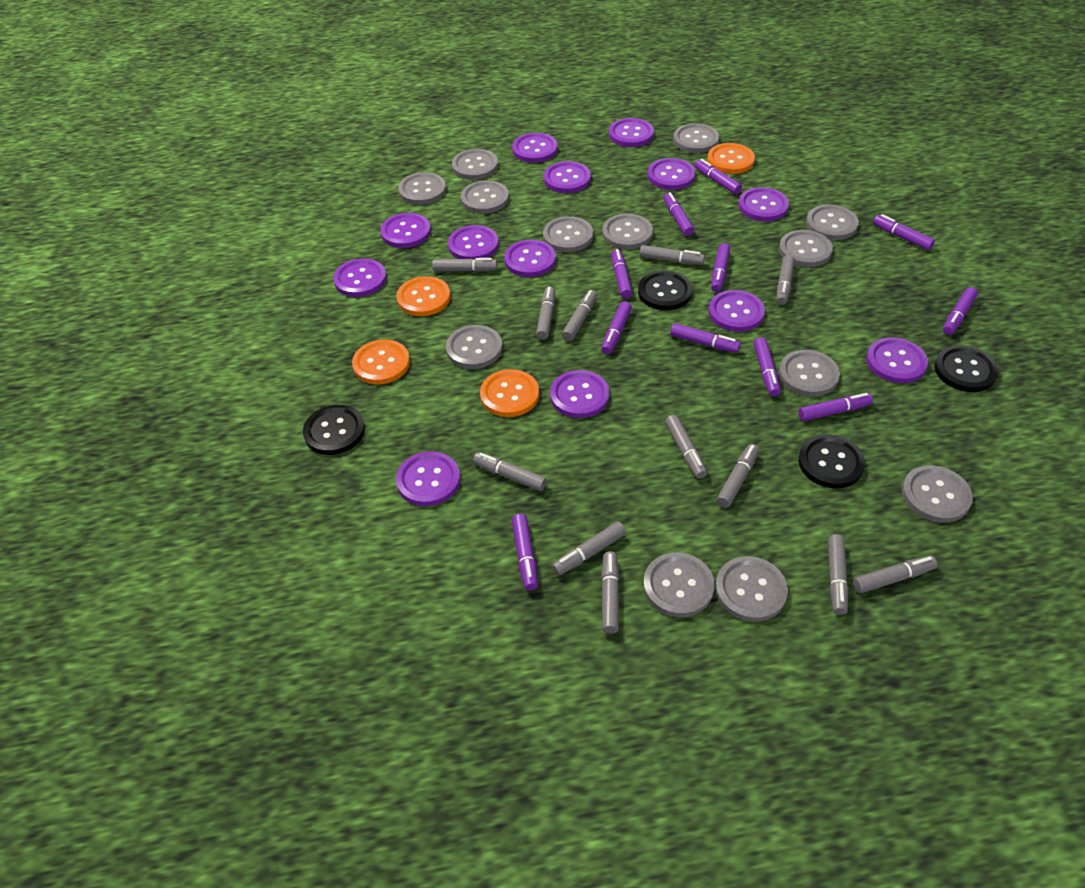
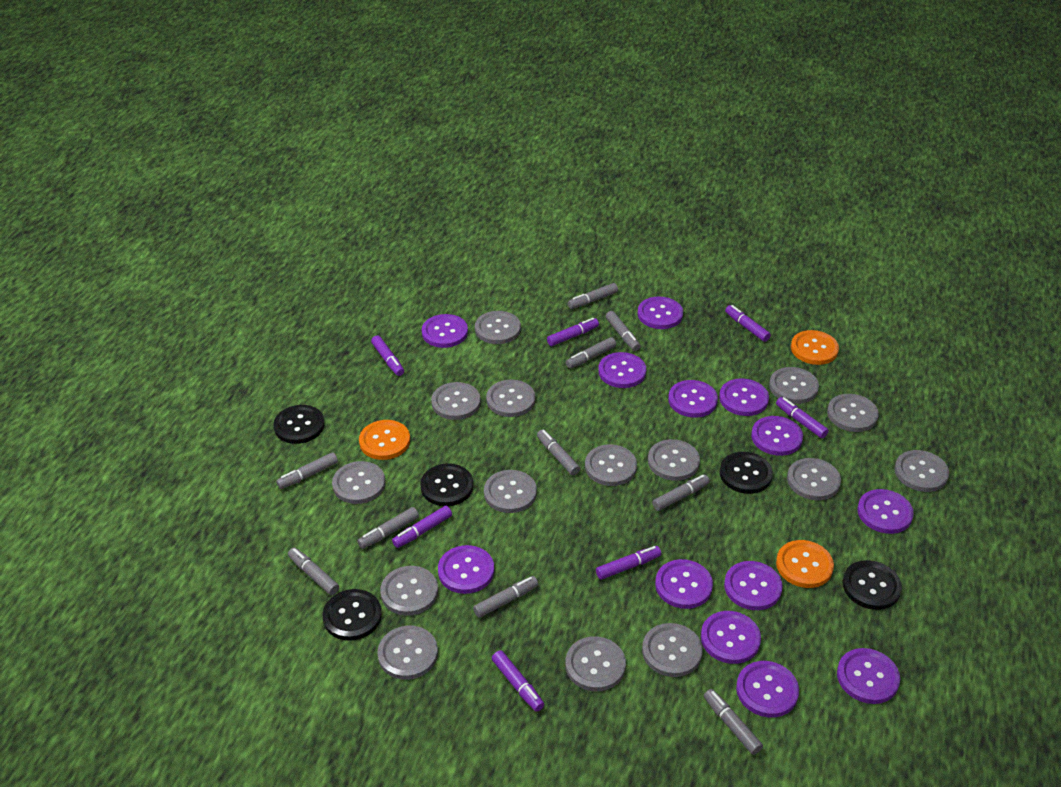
black button: 4 -> 5
grey button: 13 -> 15
grey marker: 12 -> 10
orange button: 4 -> 3
purple marker: 11 -> 7

